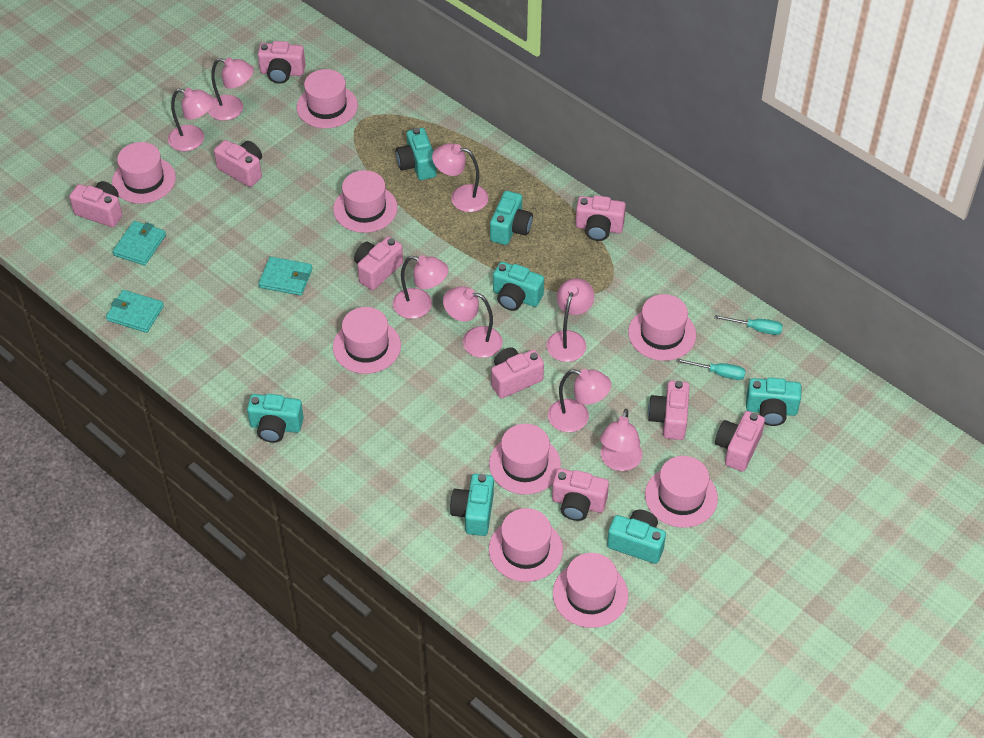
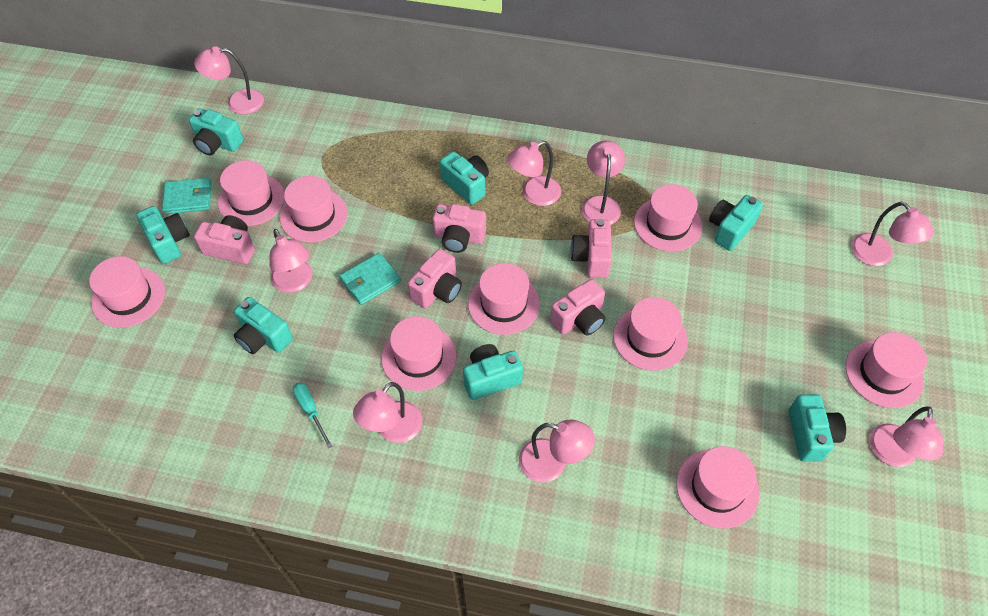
pink camera: 9 -> 5
turquoise screwdriver: 2 -> 1
turquoise wallet: 3 -> 2

